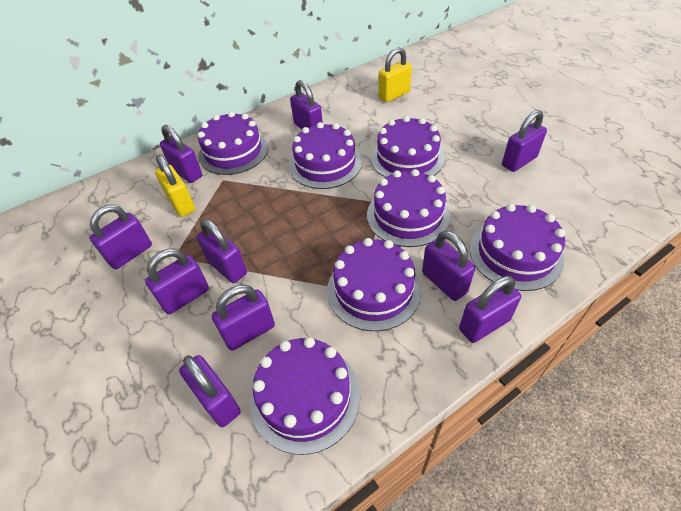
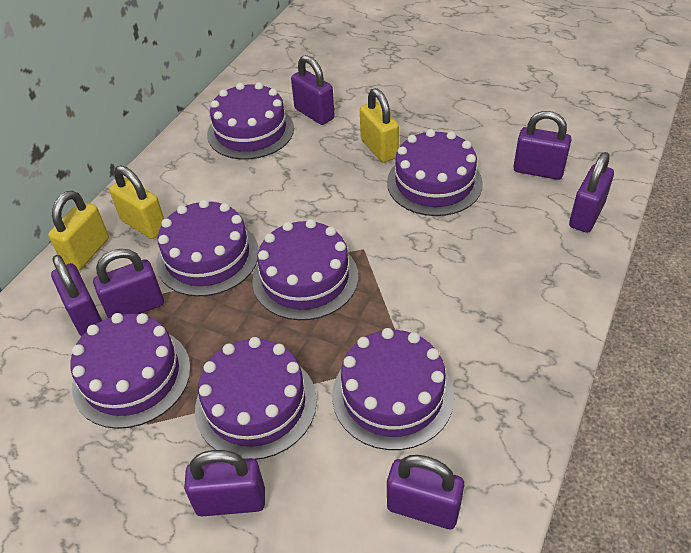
purple padlock: 10 -> 7
yellow padlock: 2 -> 3

